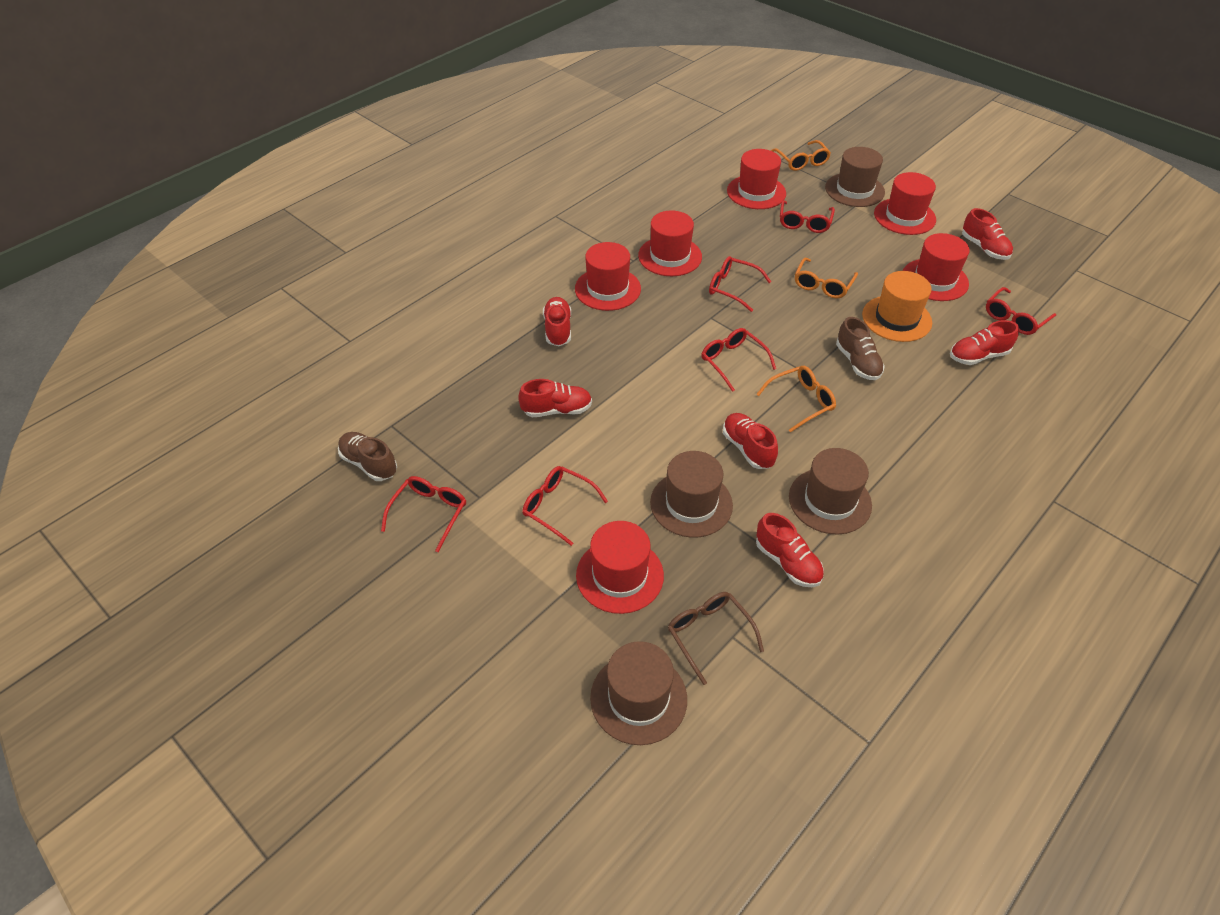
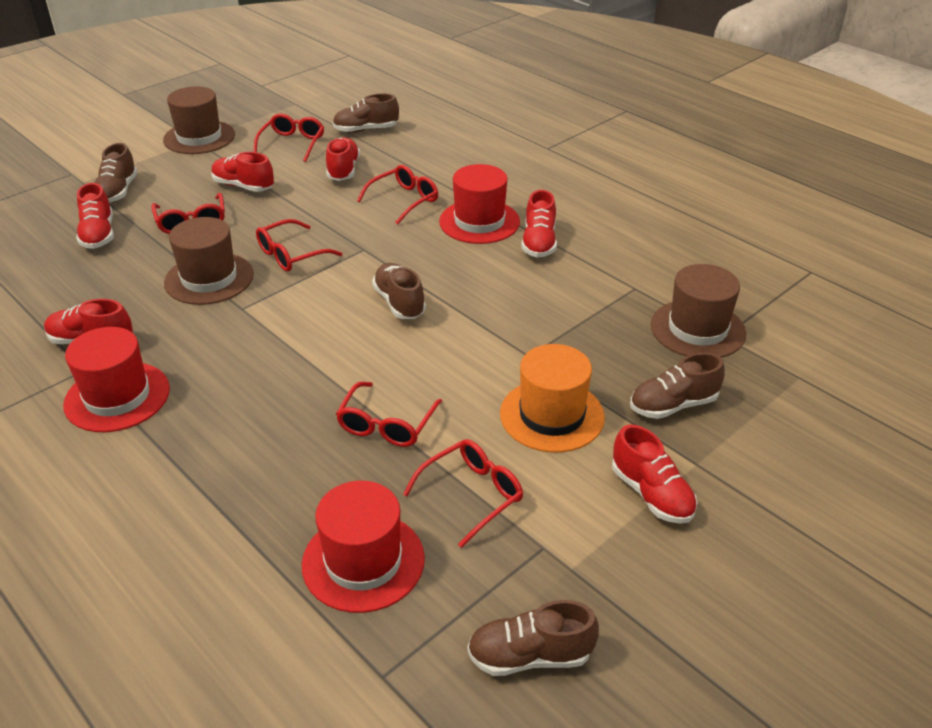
brown glasses: 1 -> 0
brown hat: 4 -> 3
brown shoe: 2 -> 5
orange glasses: 3 -> 0
red hat: 6 -> 3

